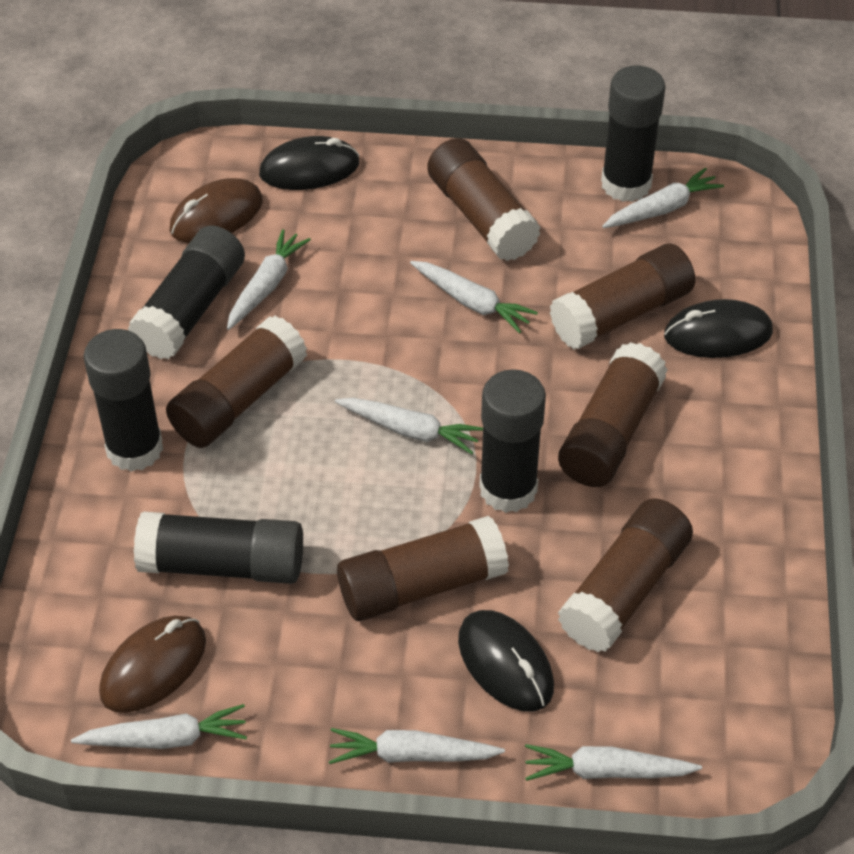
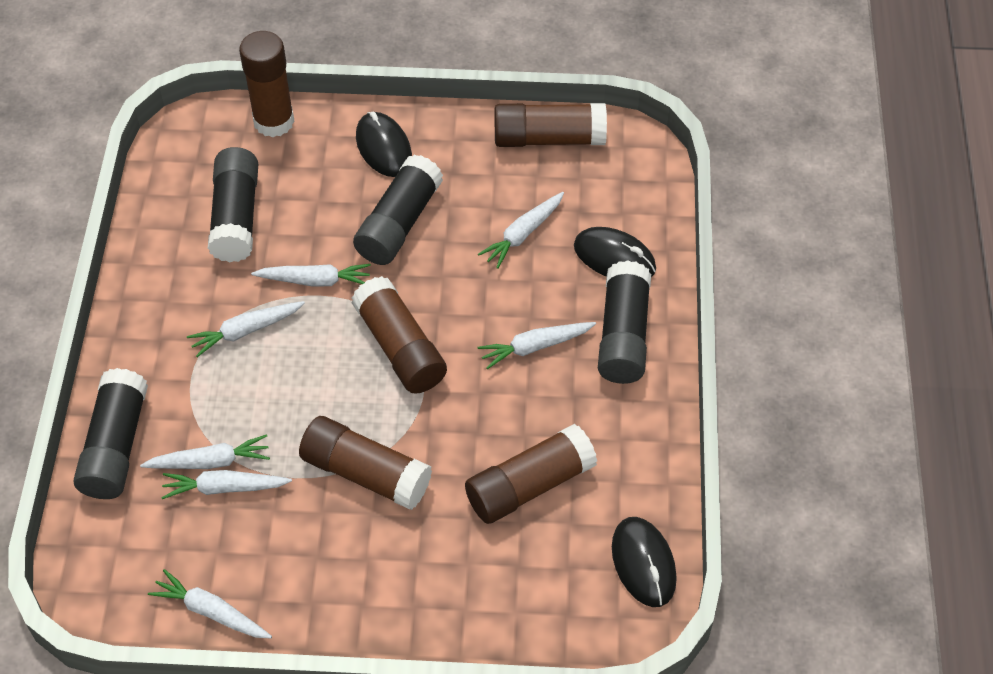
black glue stick: 5 -> 4
brown glue stick: 6 -> 5
brown mouse: 2 -> 0

